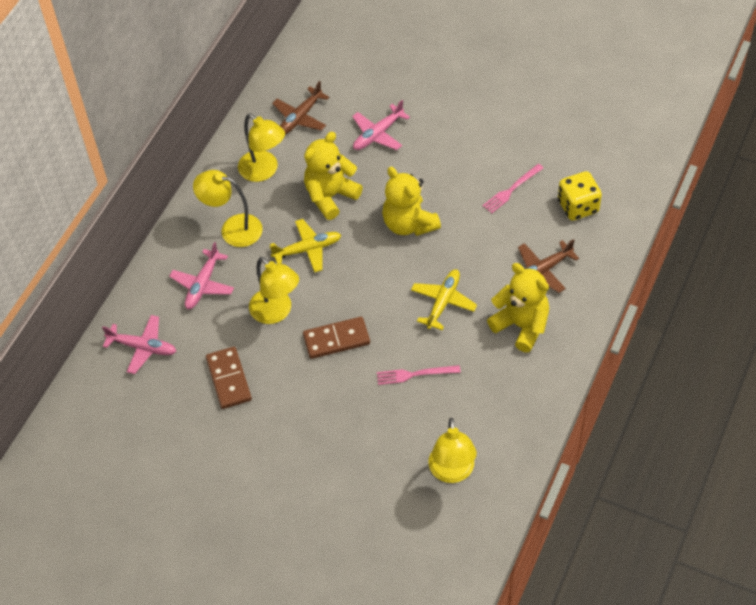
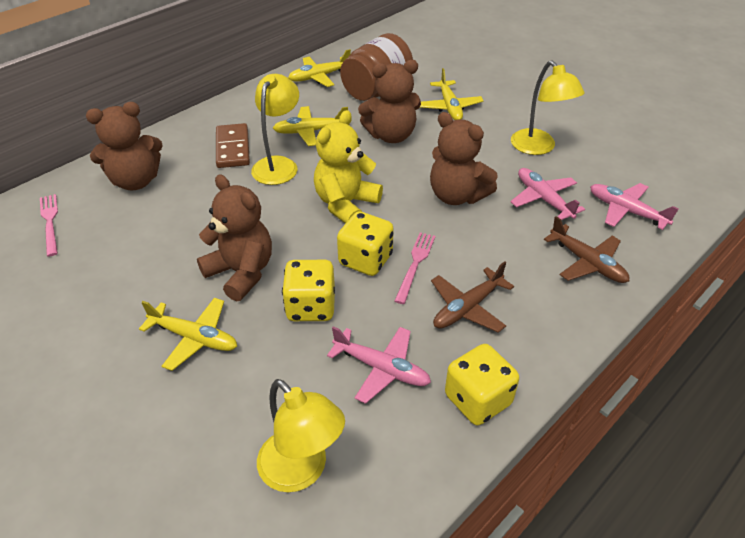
brown domino: 2 -> 1
brown jar: 0 -> 1
brown teddy bear: 0 -> 4
yellow dice: 1 -> 3
yellow lamp: 4 -> 3
yellow plane: 2 -> 4
yellow teddy bear: 3 -> 1

